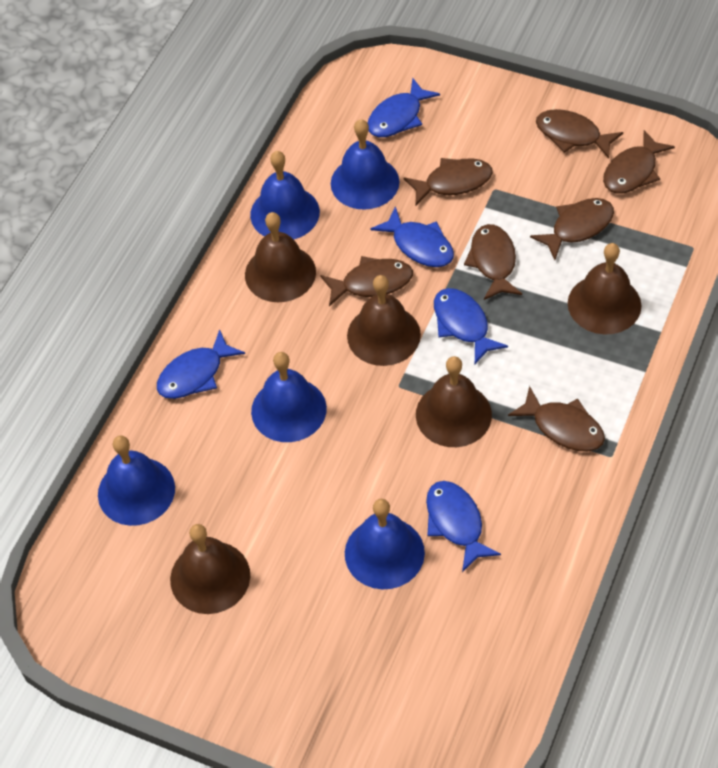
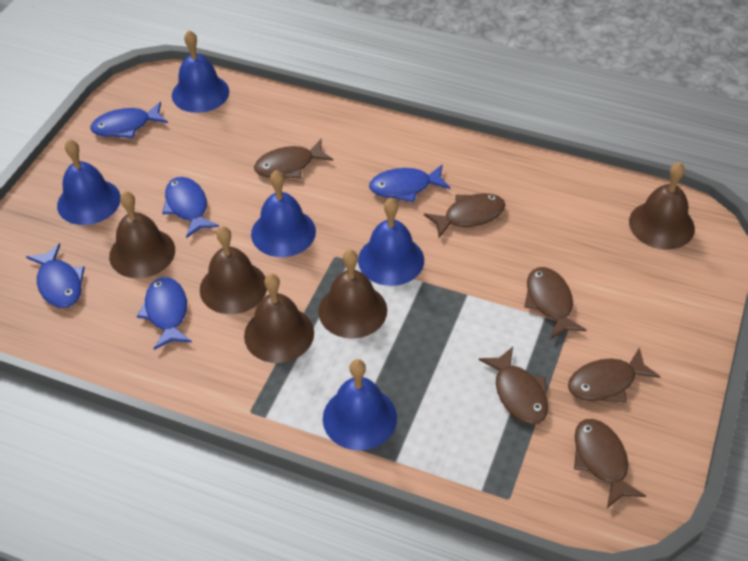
brown fish: 7 -> 6

